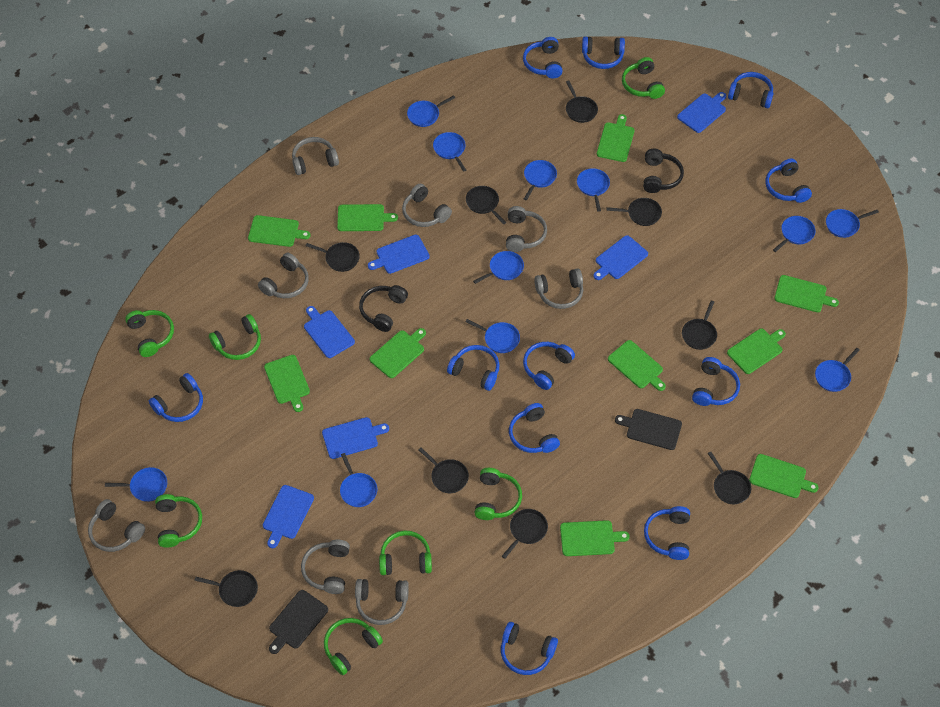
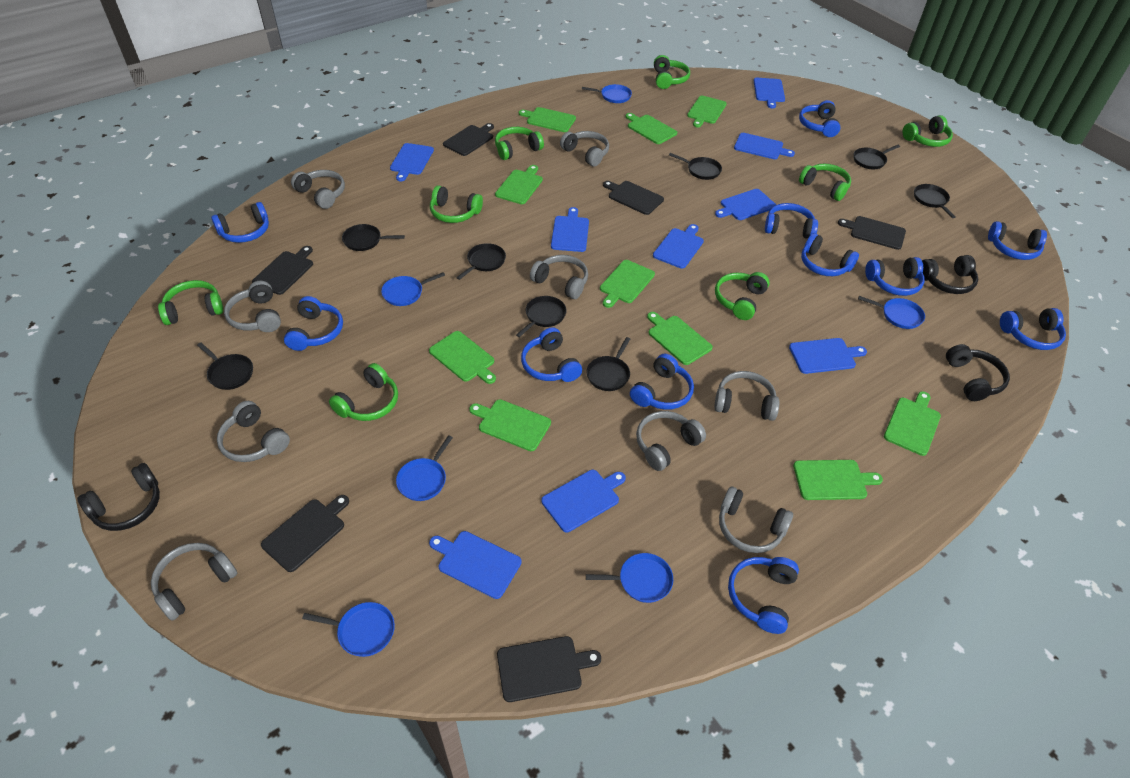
black cutting board: 2 -> 6
black headphones: 2 -> 3
black pan: 9 -> 8
blue cutting board: 6 -> 9
blue pan: 11 -> 6
green headphones: 7 -> 8
grey headphones: 8 -> 9

